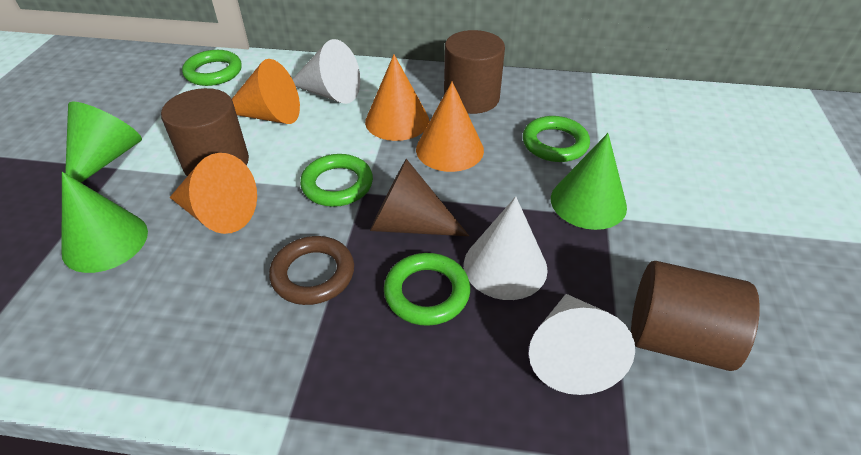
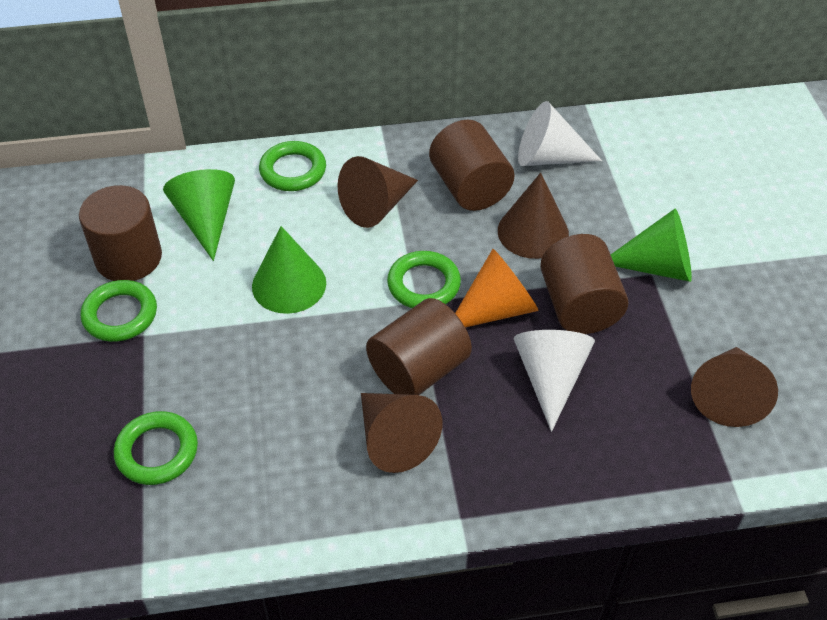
brown cone: 1 -> 4
brown cylinder: 3 -> 4
brown ring: 1 -> 0
orange cone: 4 -> 1
white cone: 3 -> 2

